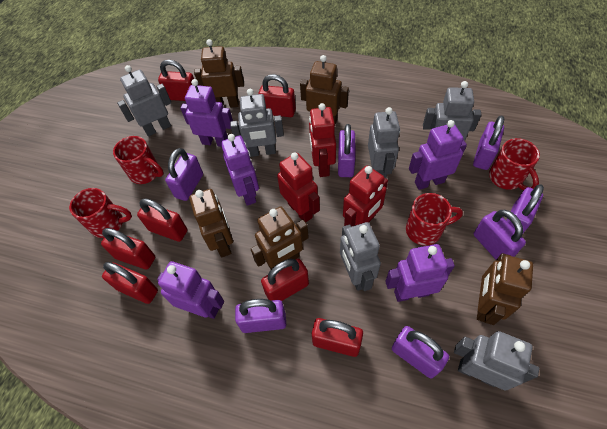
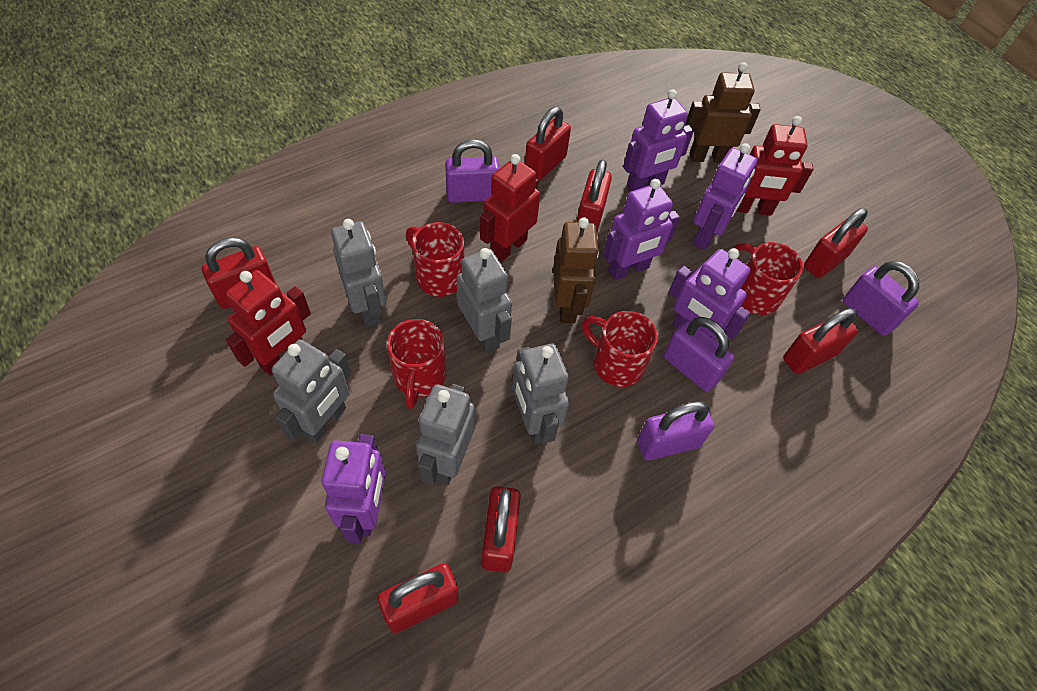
brown robot: 5 -> 2
grey robot: 6 -> 5
purple padlock: 7 -> 4

